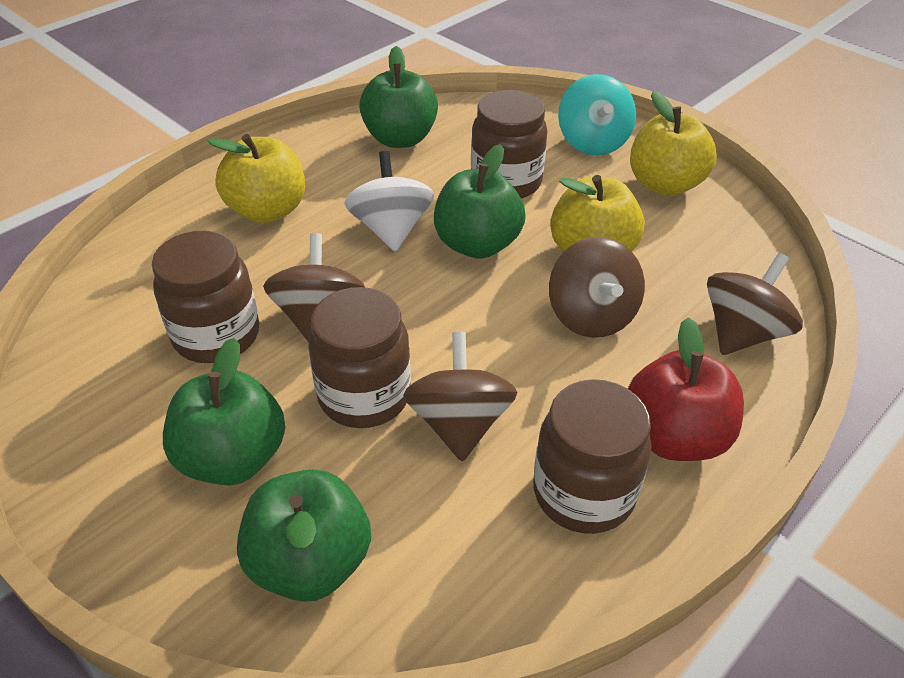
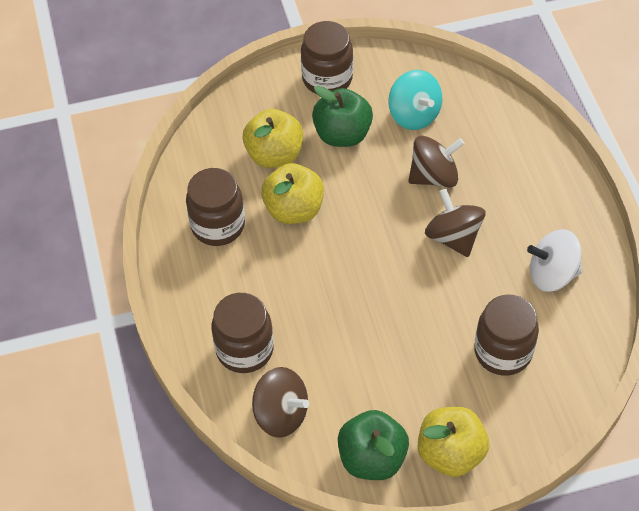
brown spinning top: 4 -> 3
green apple: 4 -> 2
red apple: 1 -> 0

